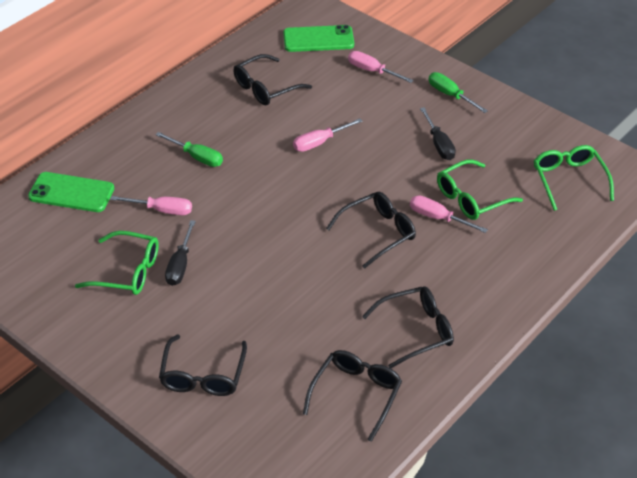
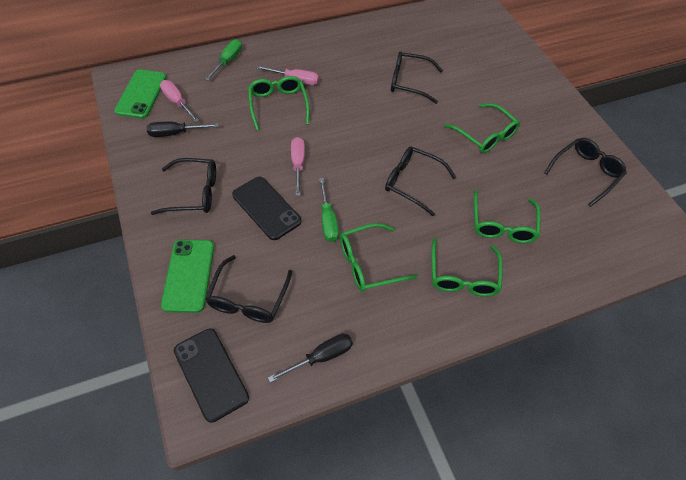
black phone: 0 -> 2
green glasses: 3 -> 5
pink screwdriver: 4 -> 3

